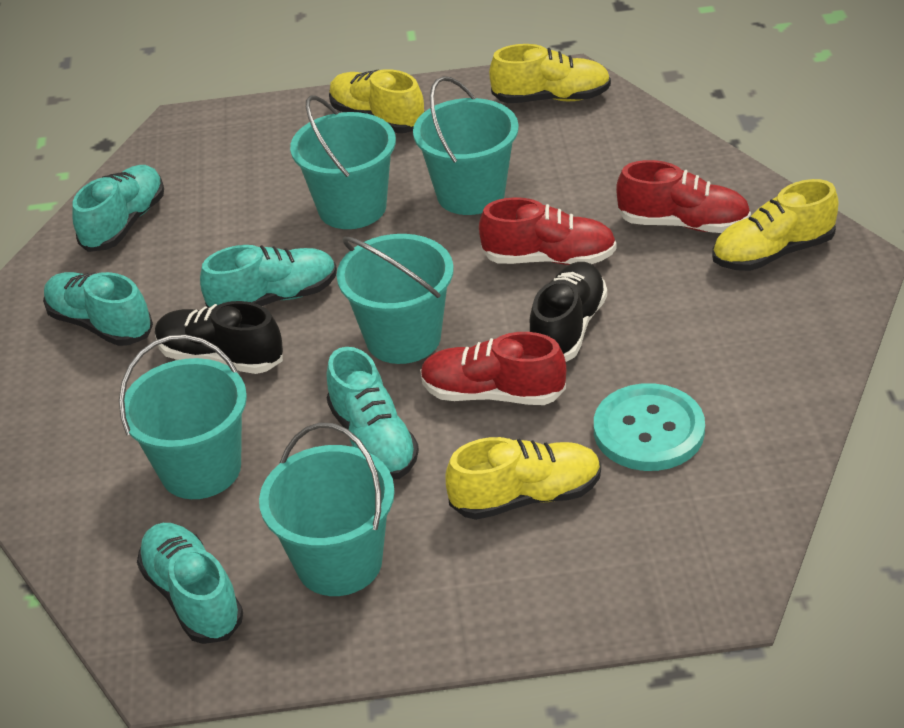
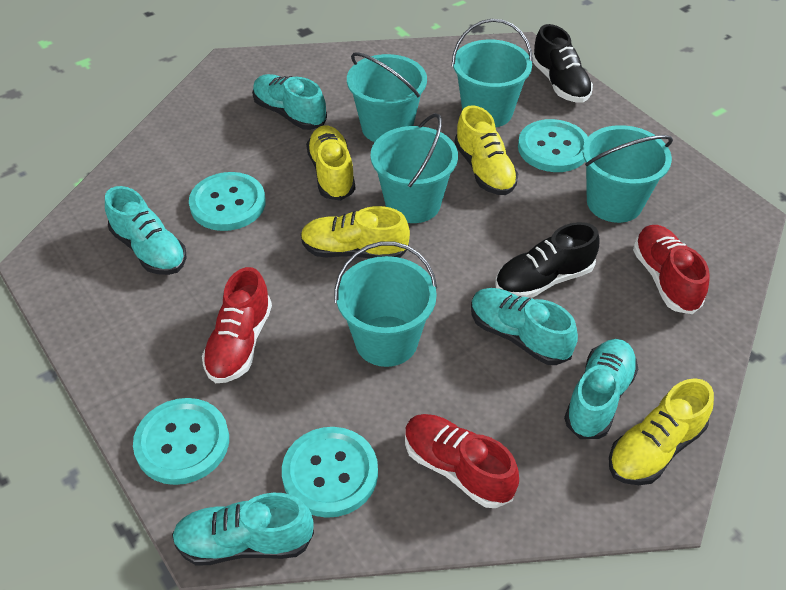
turquoise button: 1 -> 4

